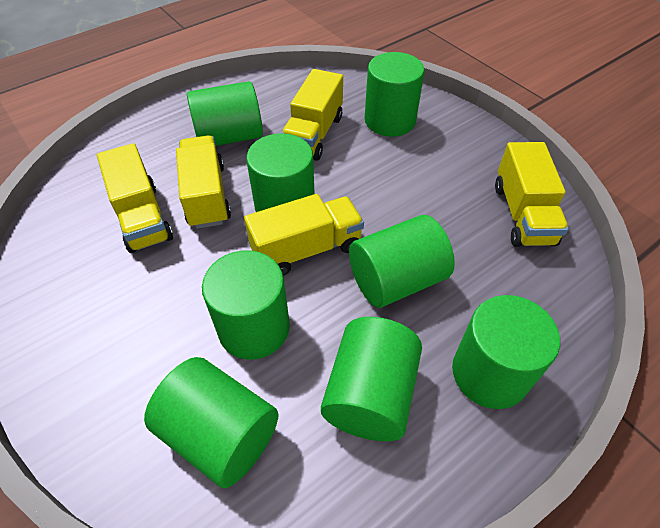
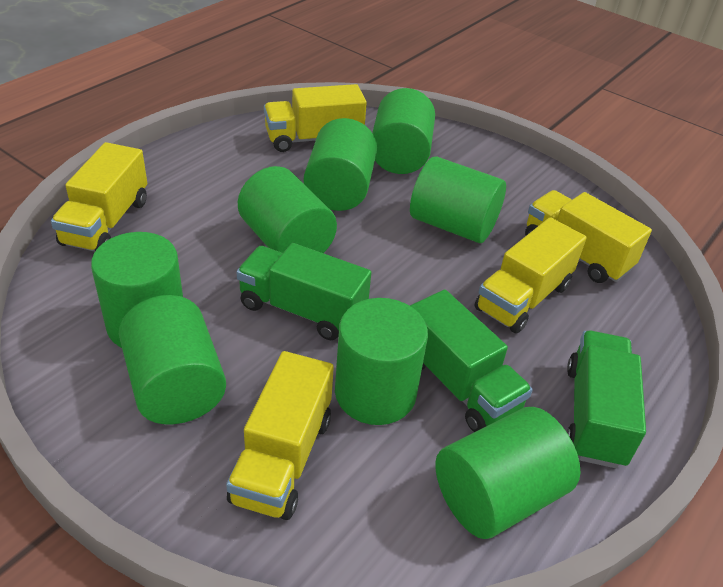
green truck: 0 -> 3

